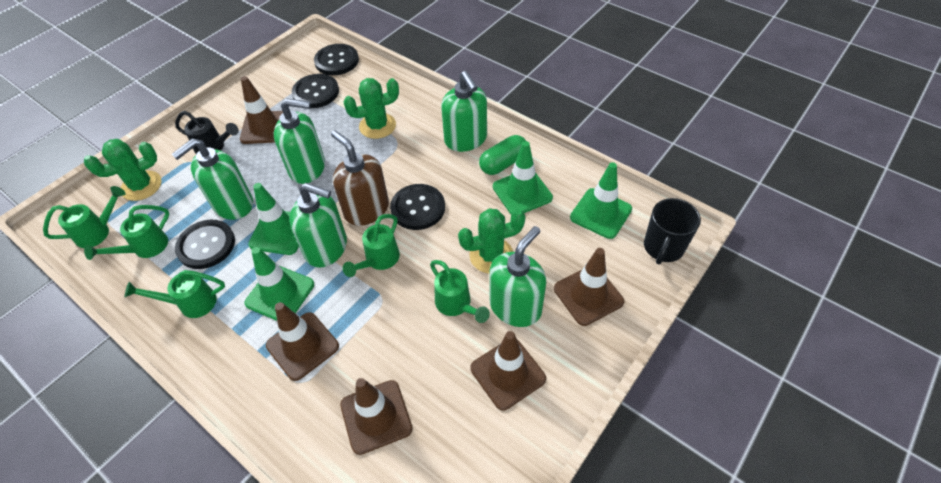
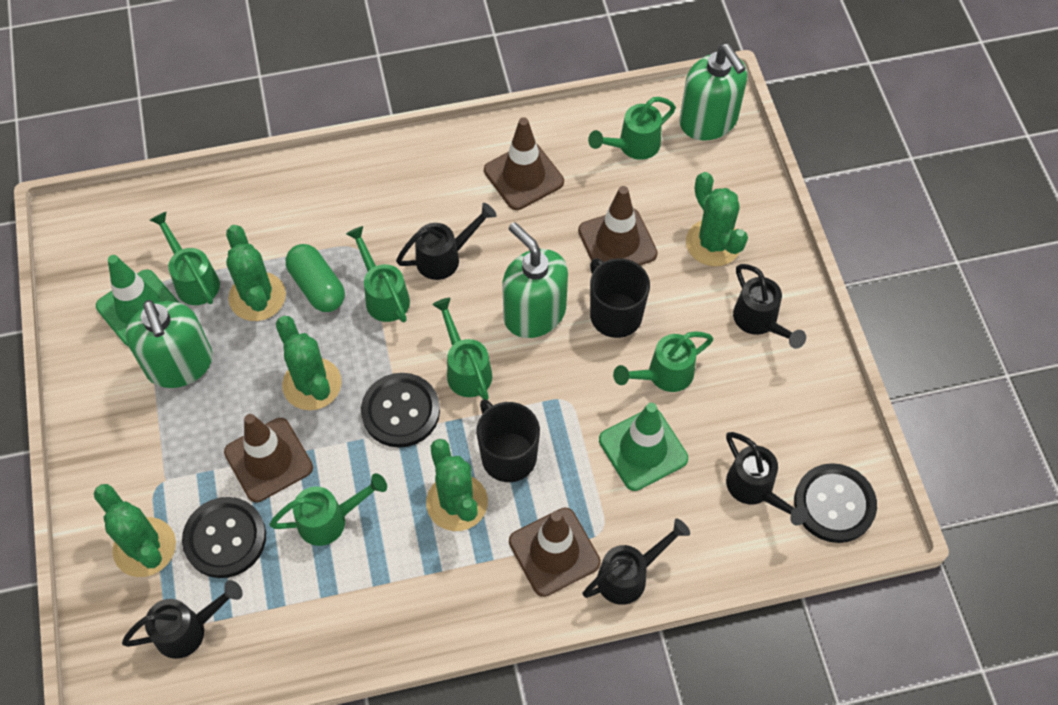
black button: 4 -> 3
black mug: 1 -> 2
black watering can: 1 -> 5
brown soap dispenser: 1 -> 0
brown traffic cone: 5 -> 4
green cactus: 3 -> 5
green soap dispenser: 5 -> 3
green traffic cone: 4 -> 2
green watering can: 5 -> 6

